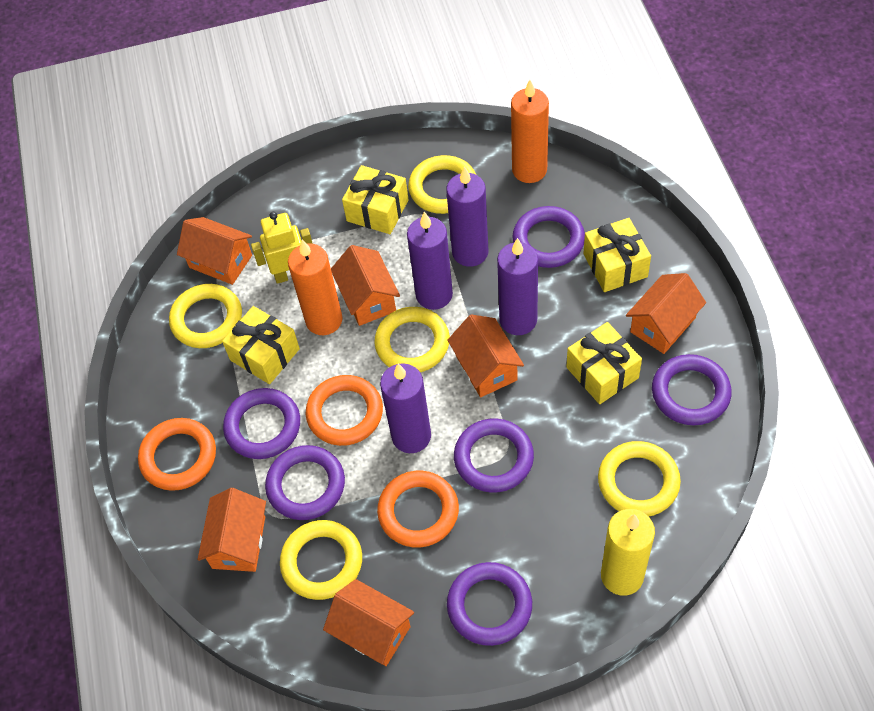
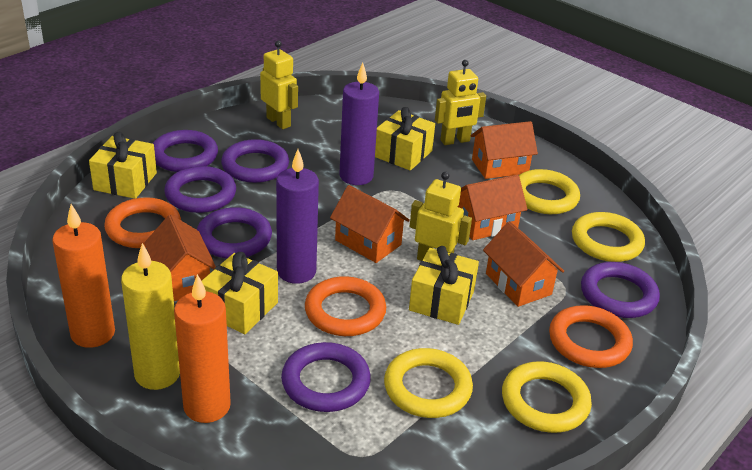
orange house: 6 -> 5
purple candle: 4 -> 2
yellow ring: 5 -> 4
yellow robot: 1 -> 3

